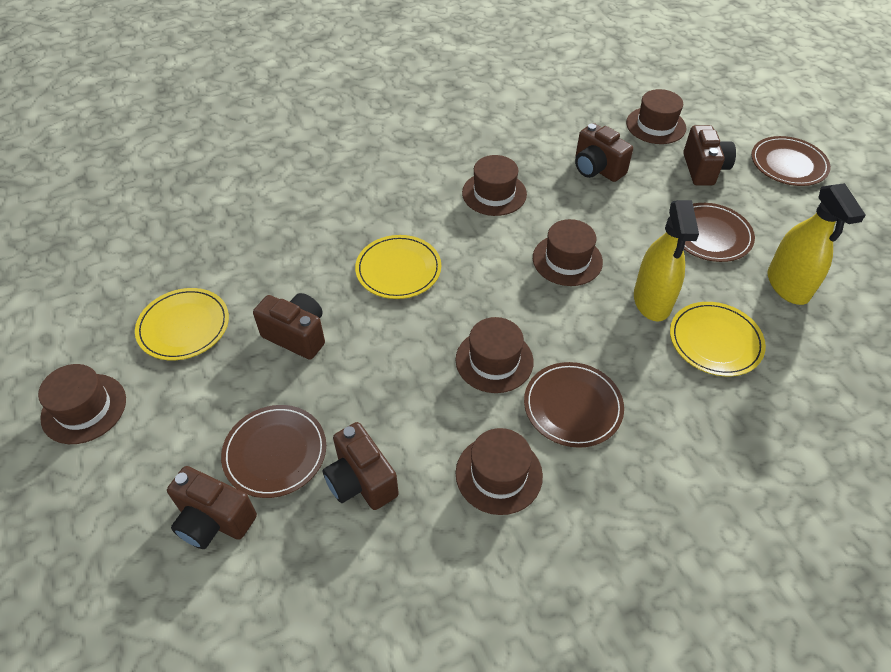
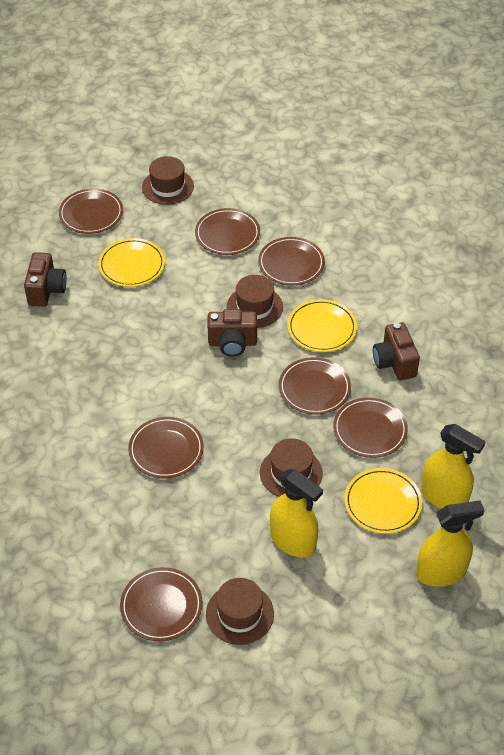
brown camera: 5 -> 3
brown hat: 6 -> 4
brown plate: 4 -> 7
yellow spray bottle: 2 -> 3

